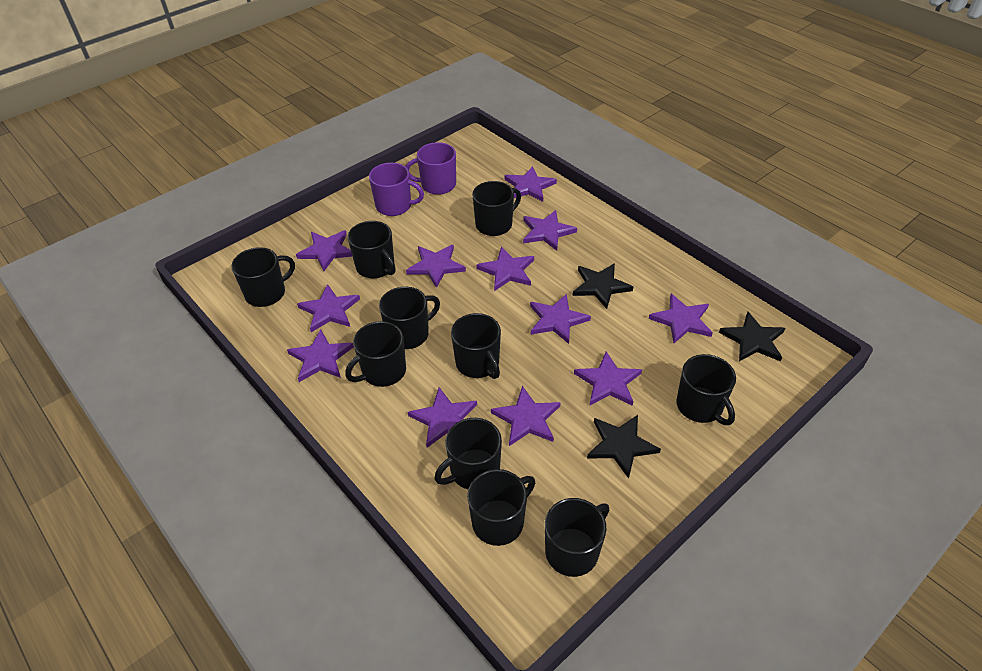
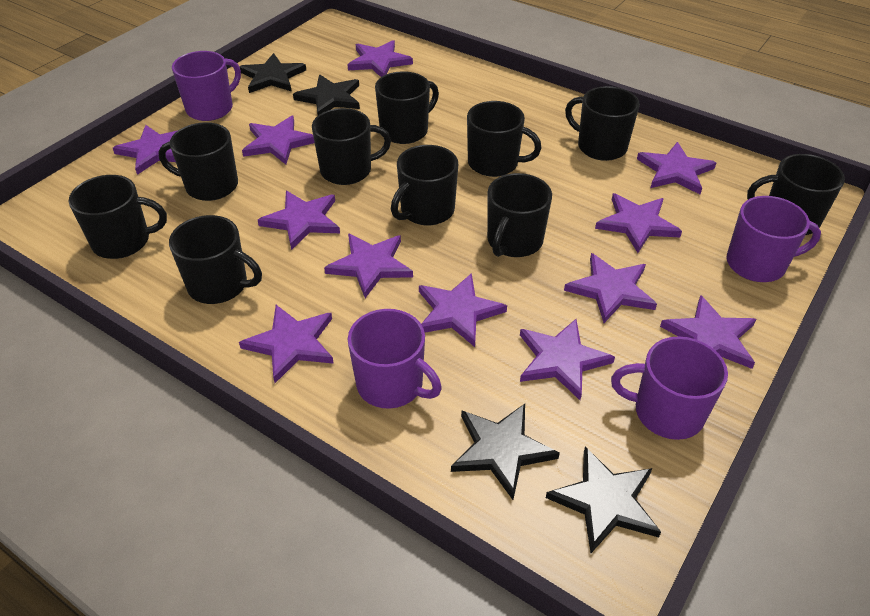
black star: 3 -> 4
purple mug: 2 -> 4

